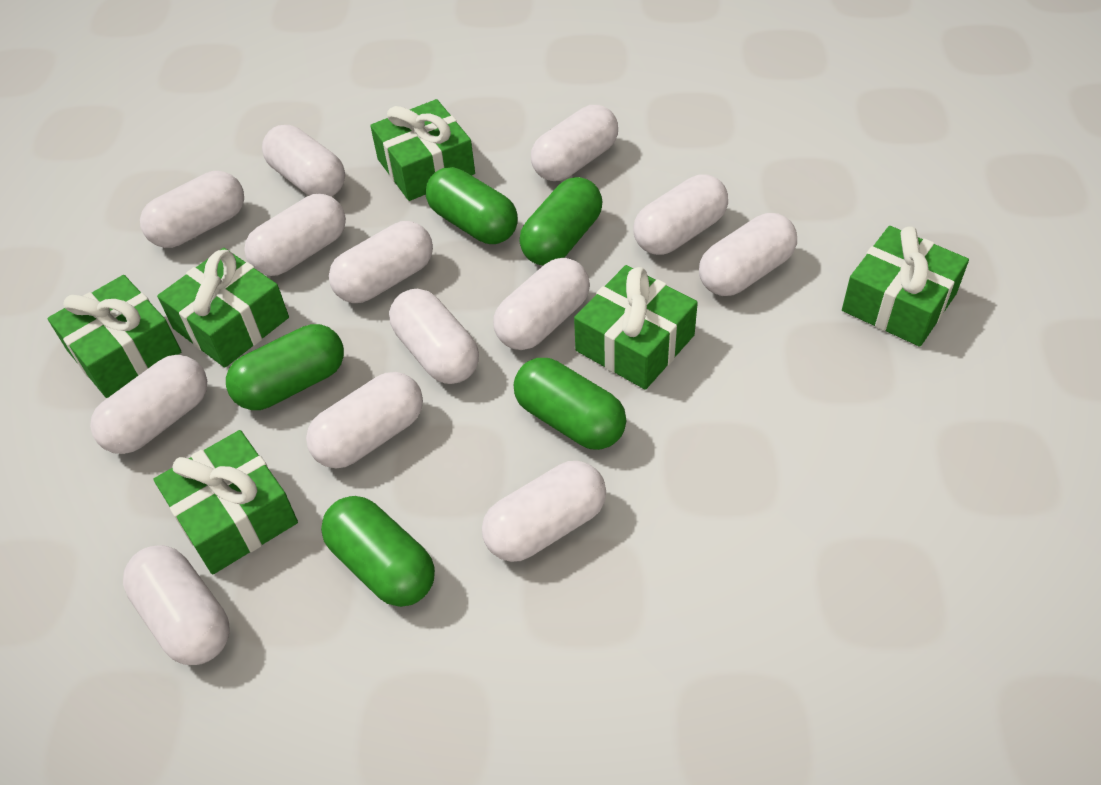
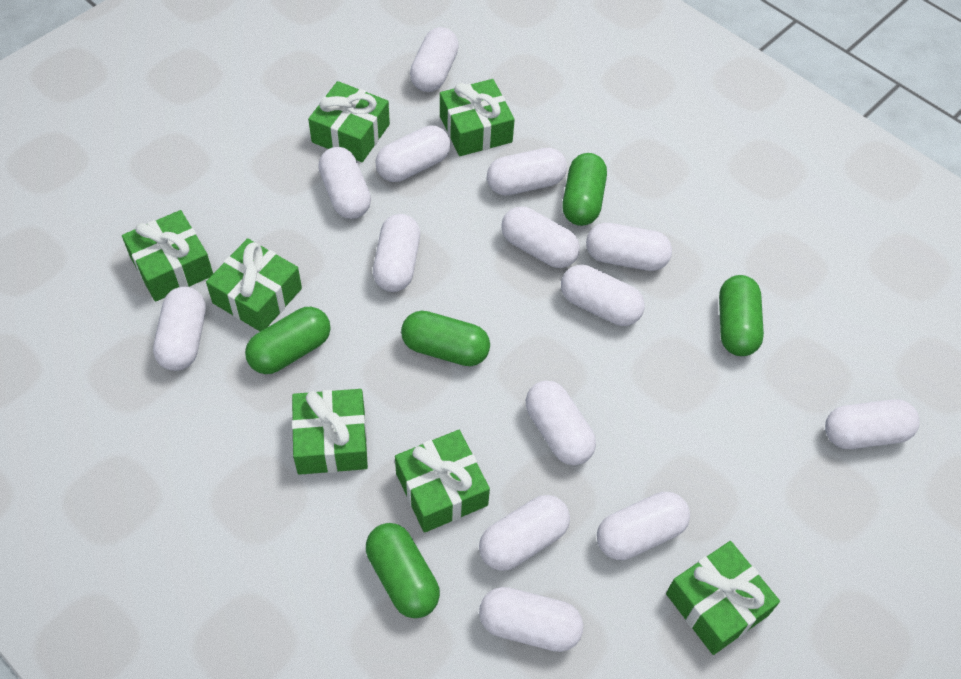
green gift: 6 -> 7
white capsule: 13 -> 14

